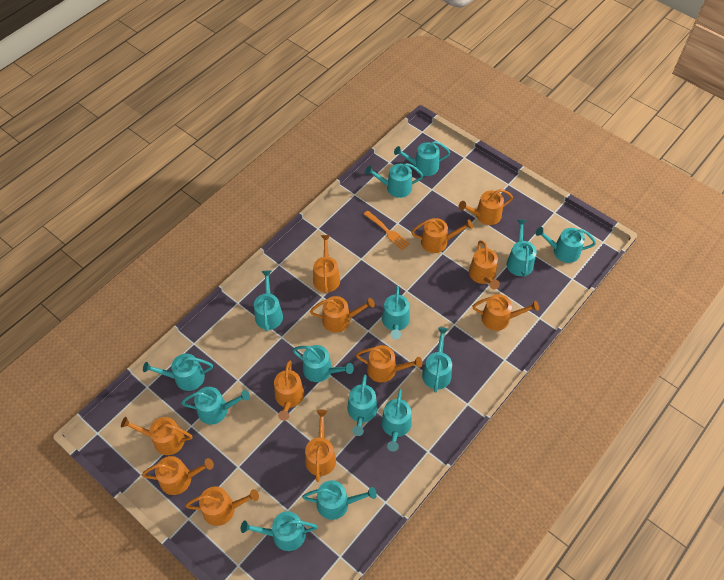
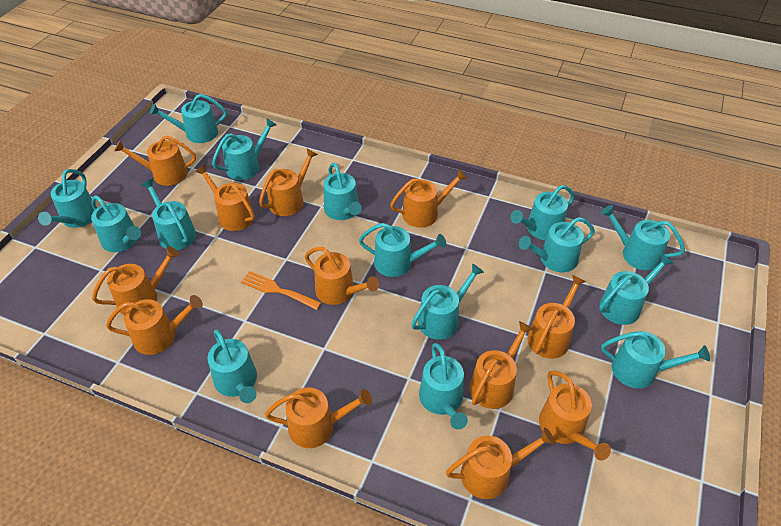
turquoise watering can: 14 -> 15

